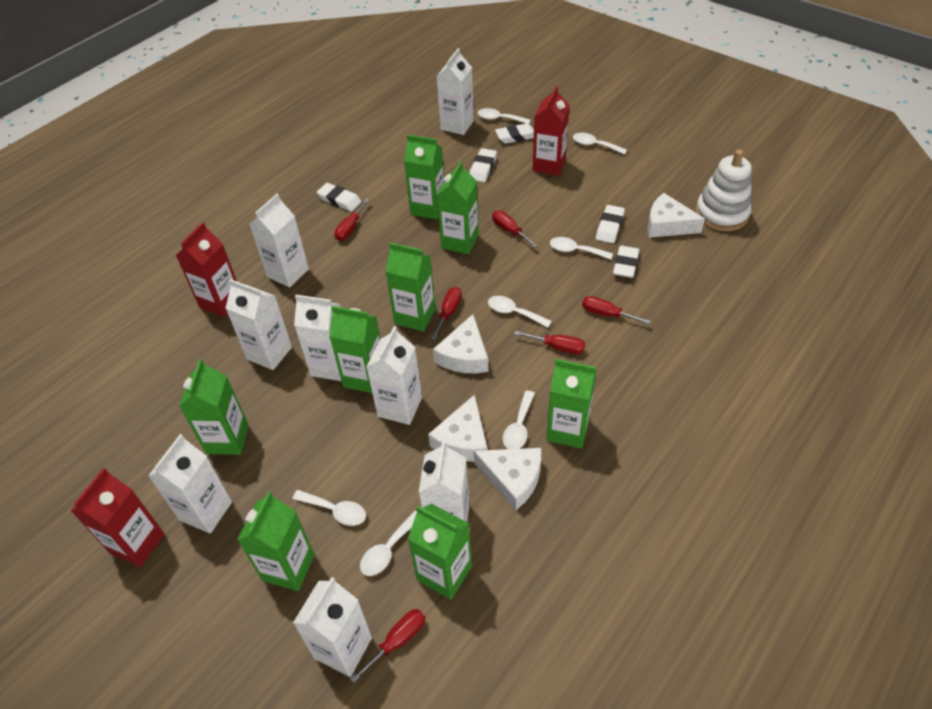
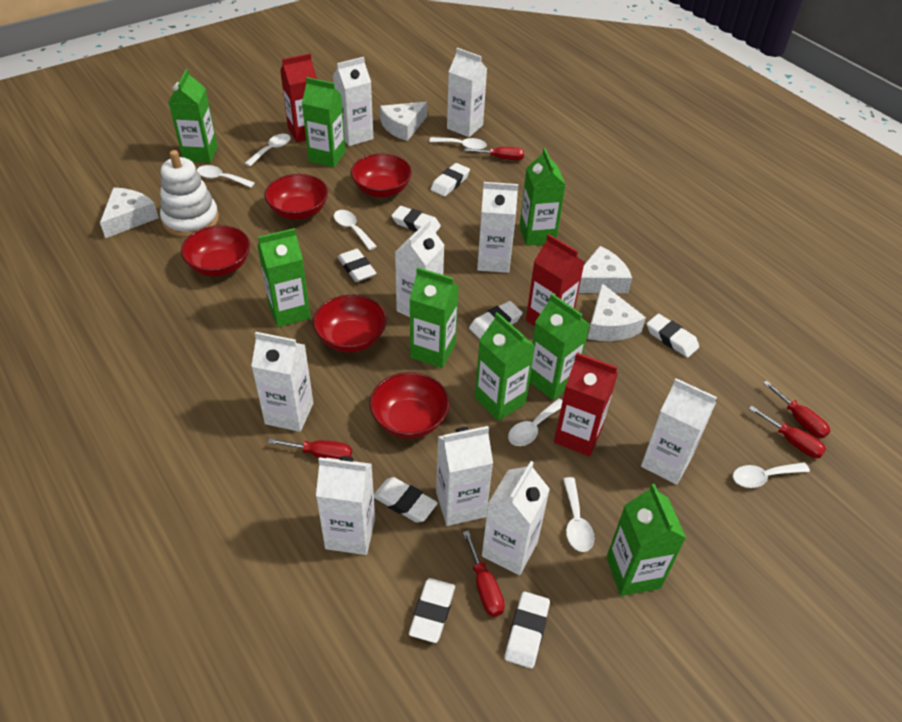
red bowl: 0 -> 5
red screwdriver: 6 -> 5
white carton: 8 -> 9
white eraser: 5 -> 8

